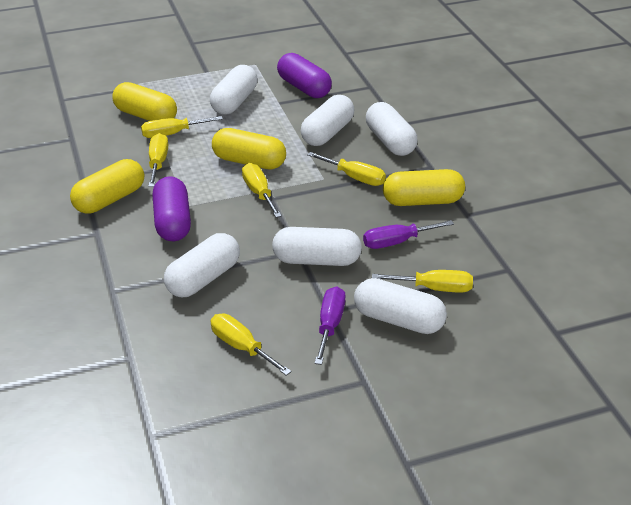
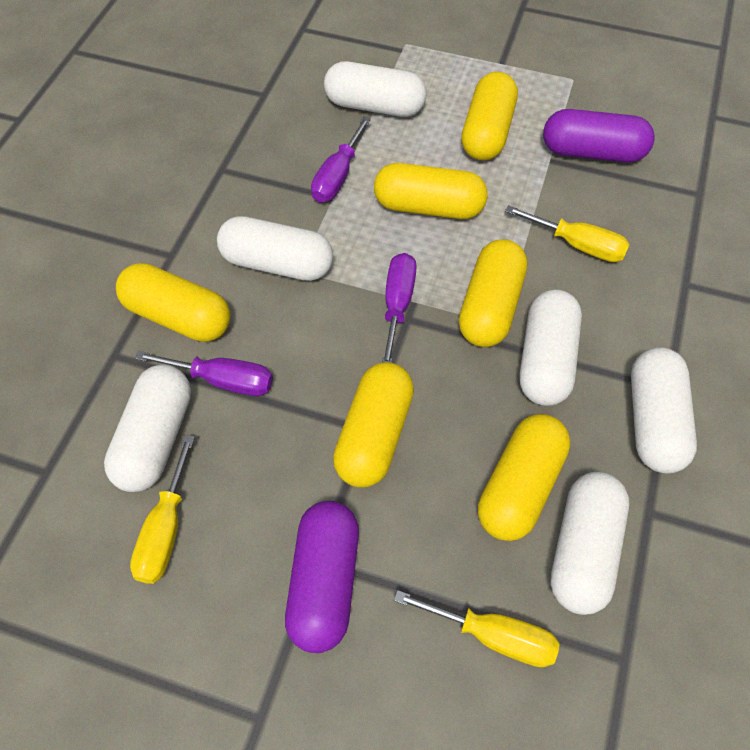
purple screwdriver: 2 -> 3
yellow capsule: 4 -> 6
yellow screwdriver: 6 -> 3

